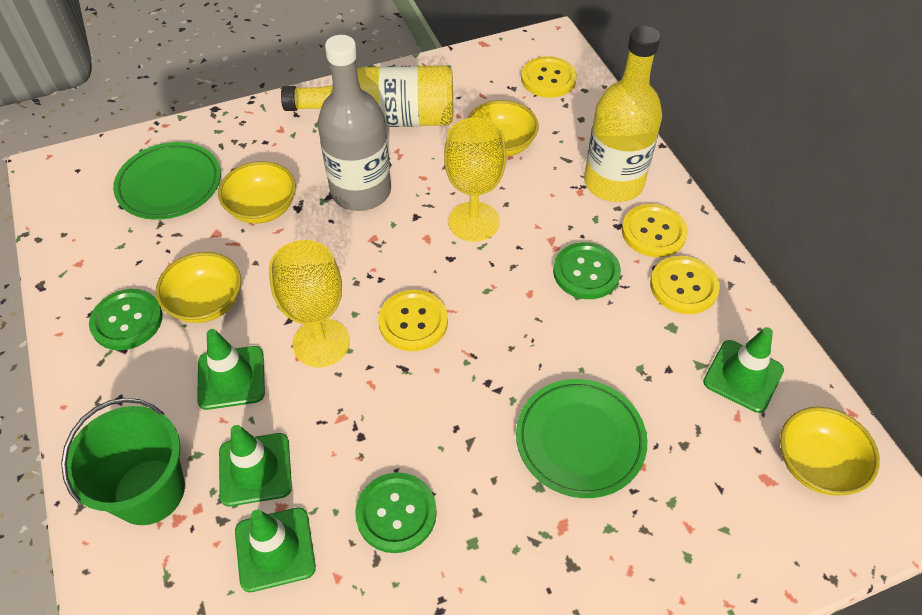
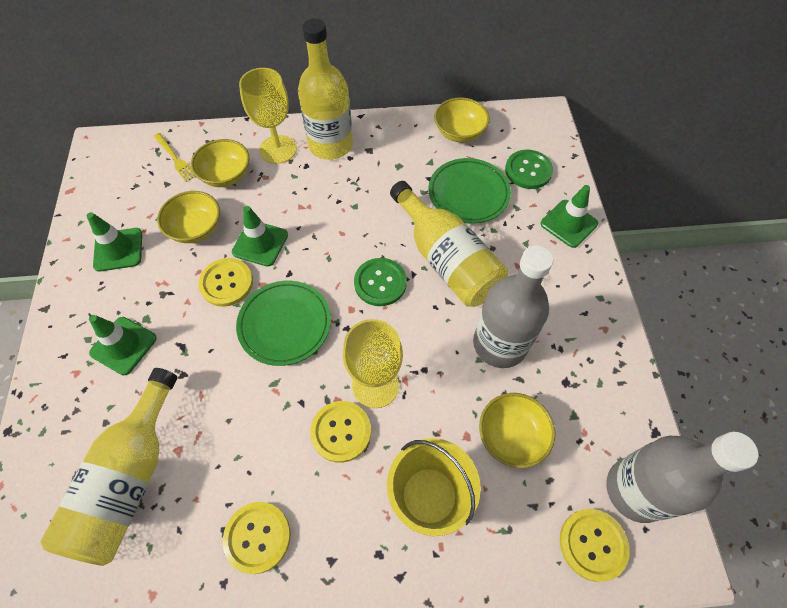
green bucket: 1 -> 0
green button: 3 -> 2
grey bottle: 1 -> 2
yellow bottle: 2 -> 3
yellow bucket: 0 -> 1
yellow fork: 0 -> 1

